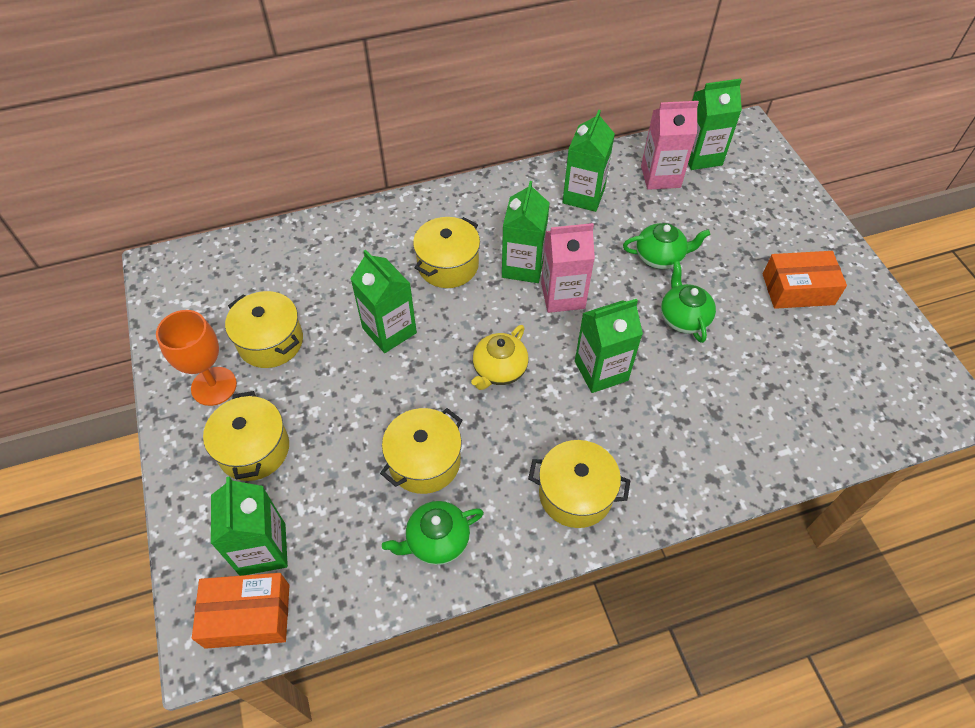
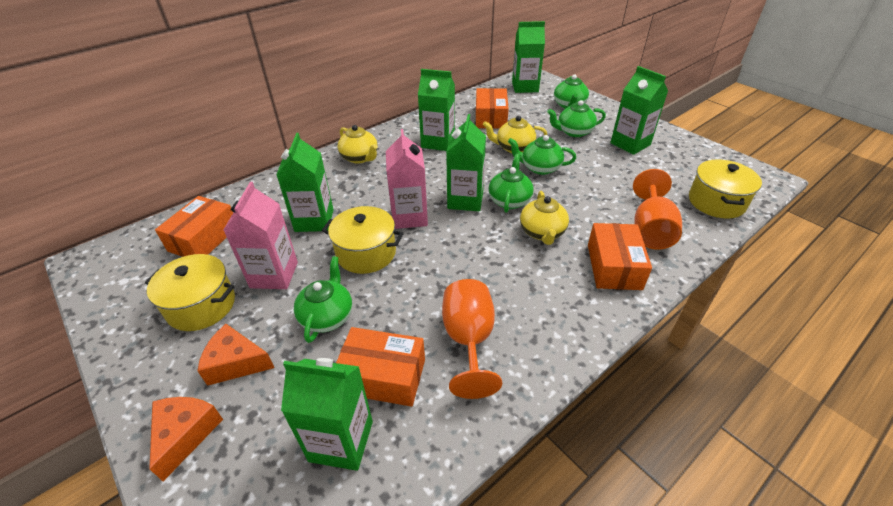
green teapot: 3 -> 5
orange box: 2 -> 4
orange cheese: 0 -> 2
orange goblet: 1 -> 2
yellow pot: 5 -> 3
yellow teapot: 1 -> 3

